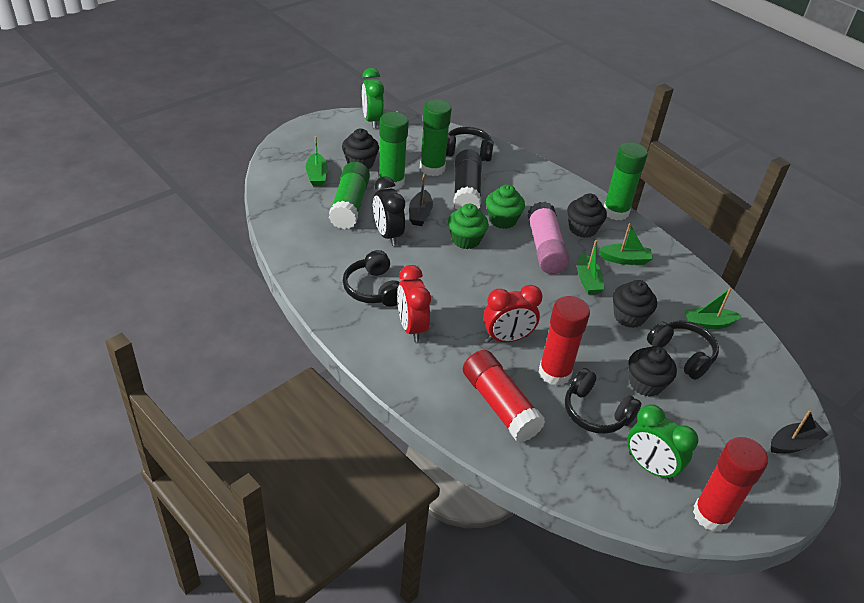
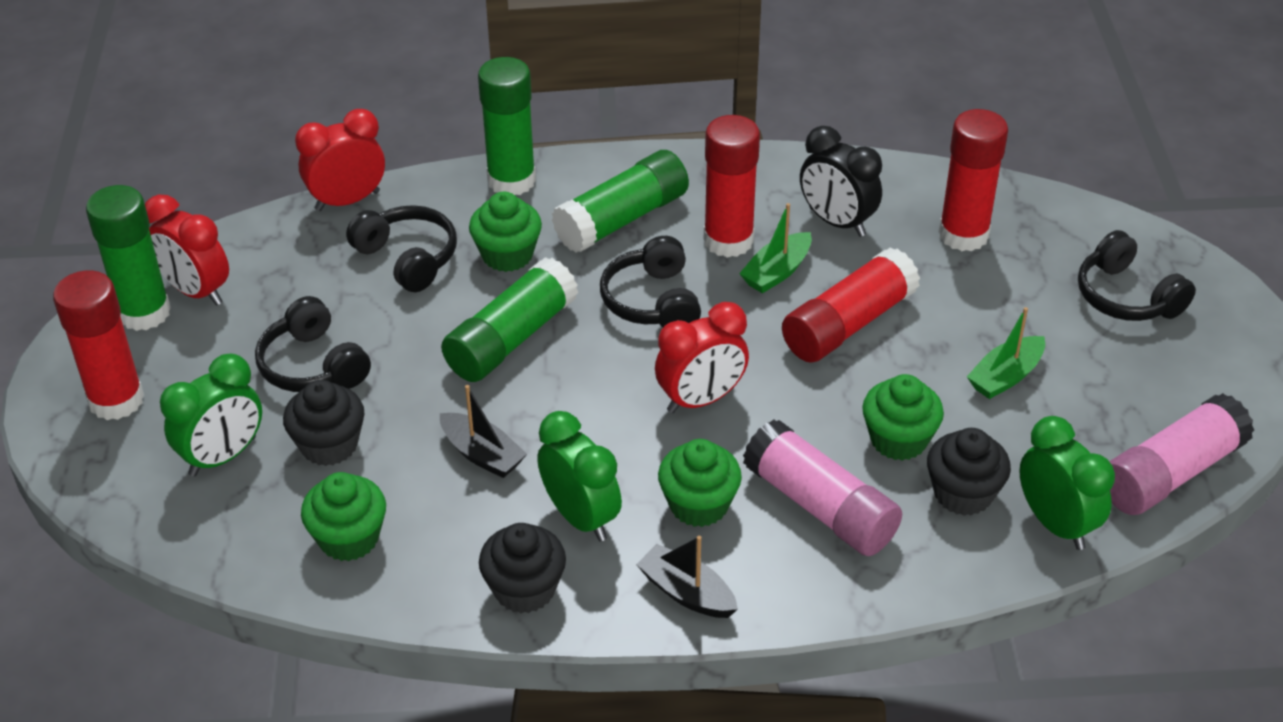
black cupcake: 4 -> 3
black glue stick: 1 -> 0
green boat: 4 -> 2
green clock: 2 -> 3
green cupcake: 2 -> 4
pink glue stick: 1 -> 2
red clock: 2 -> 3
red glue stick: 3 -> 4

